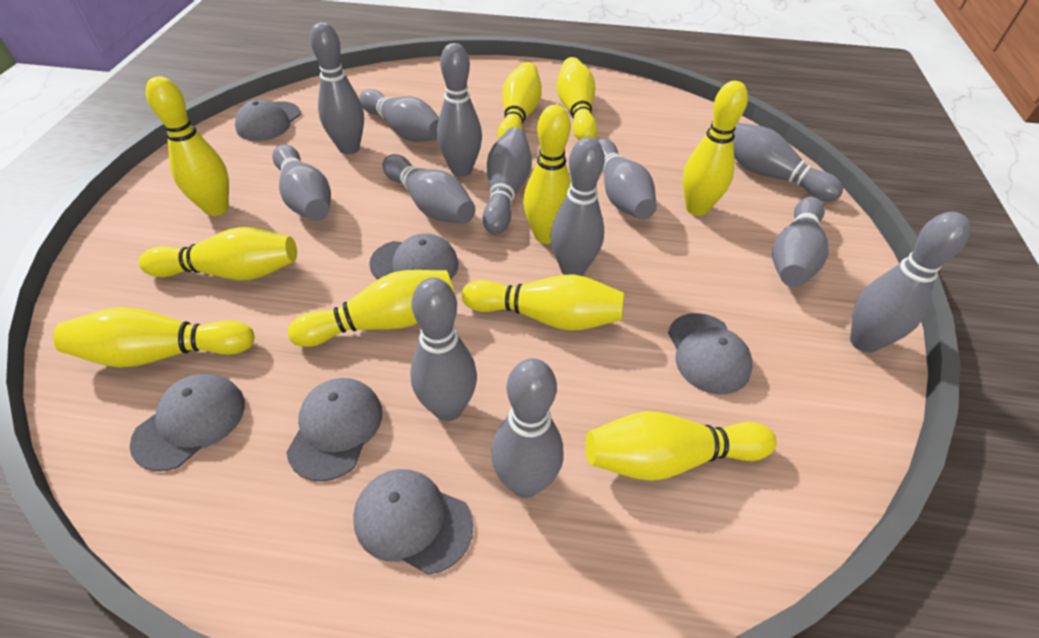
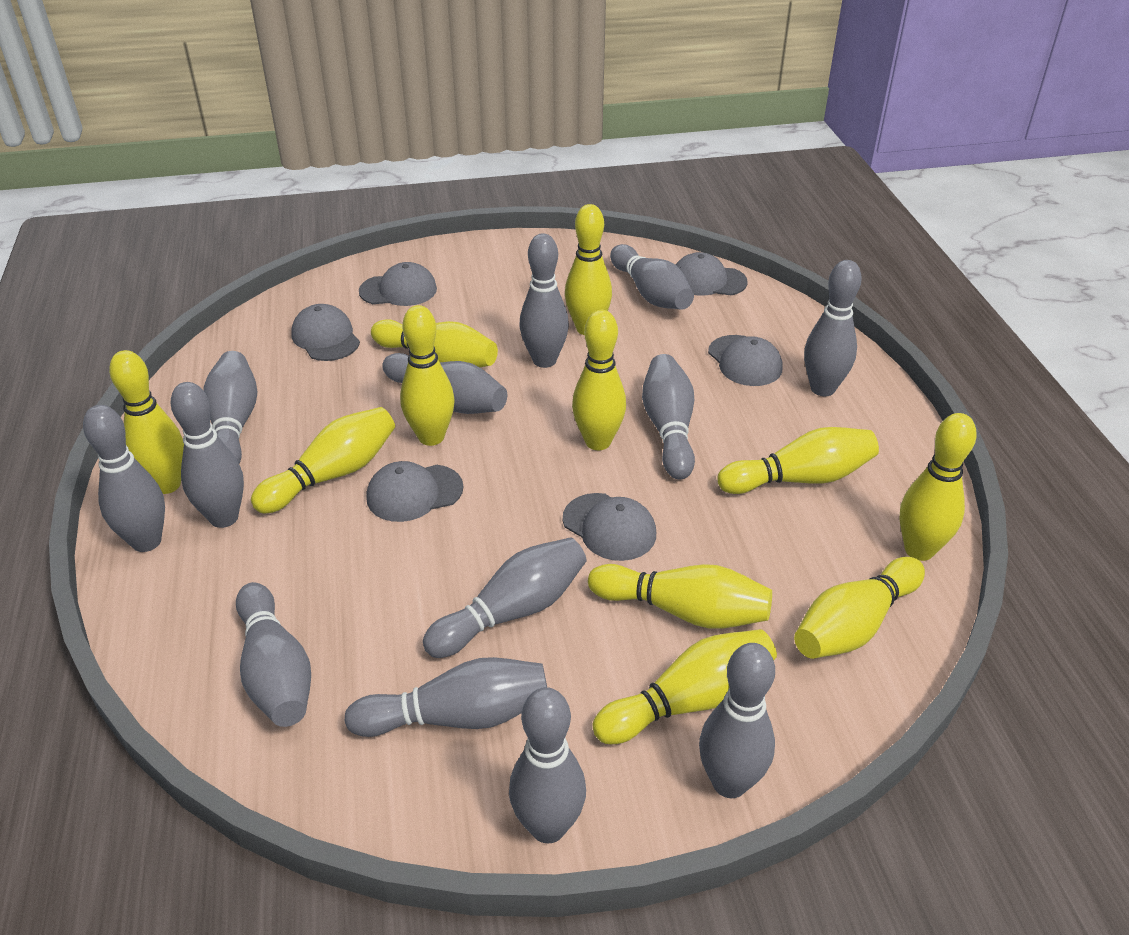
yellow bowling pin: 10 -> 11

